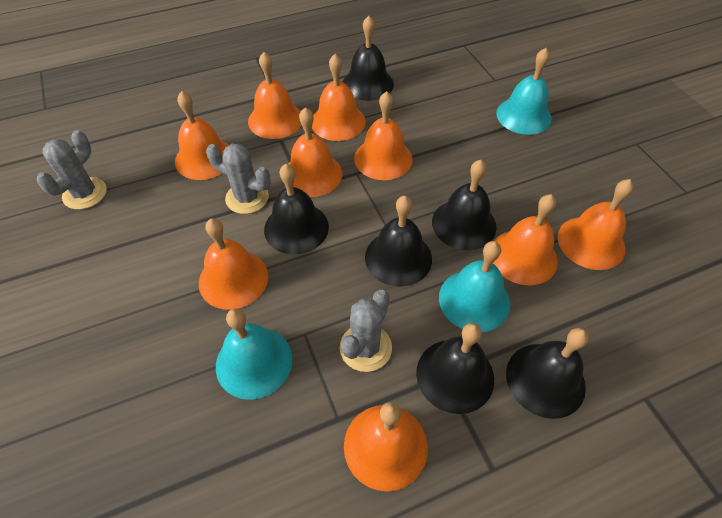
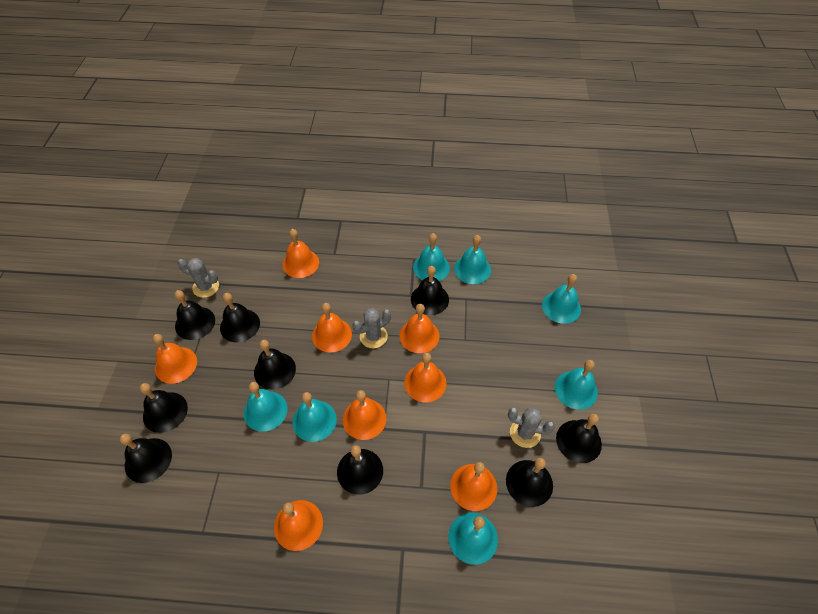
black bell: 6 -> 9
orange bell: 9 -> 8
turquoise bell: 3 -> 7

